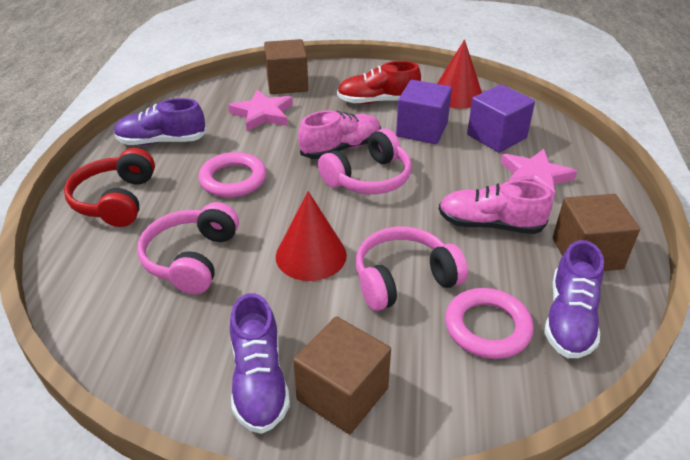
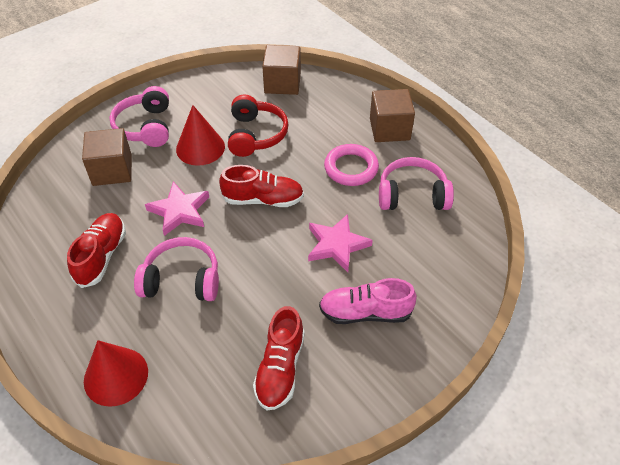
pink ring: 2 -> 1
pink shoe: 2 -> 1
purple cube: 2 -> 0
purple shoe: 3 -> 0
red shoe: 1 -> 3

